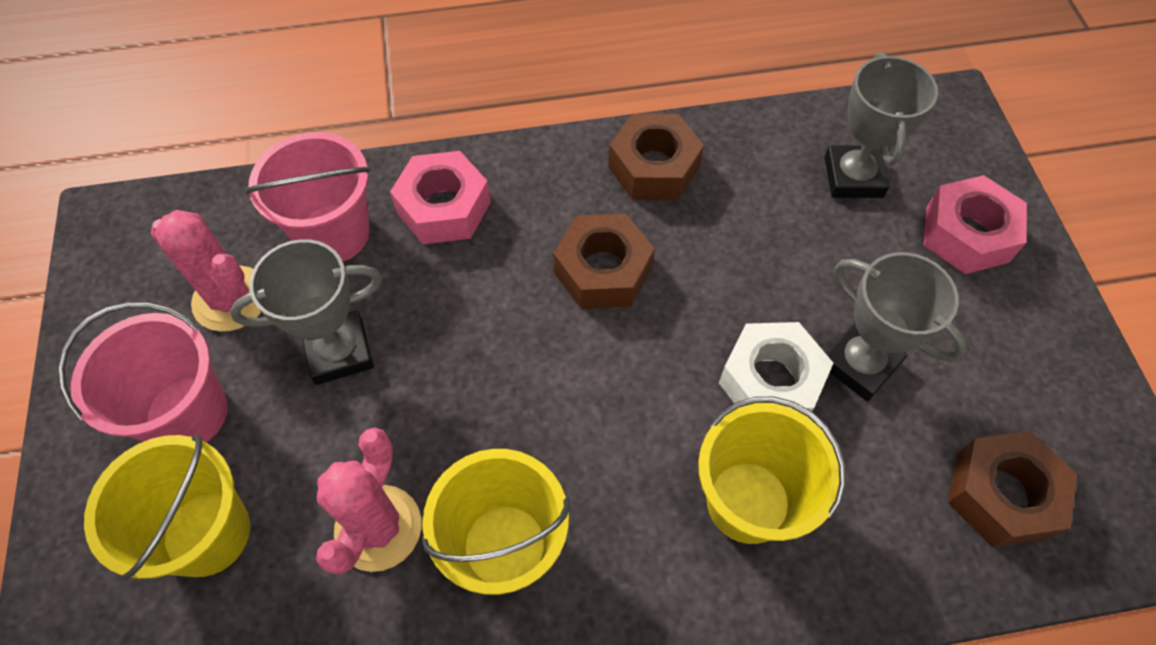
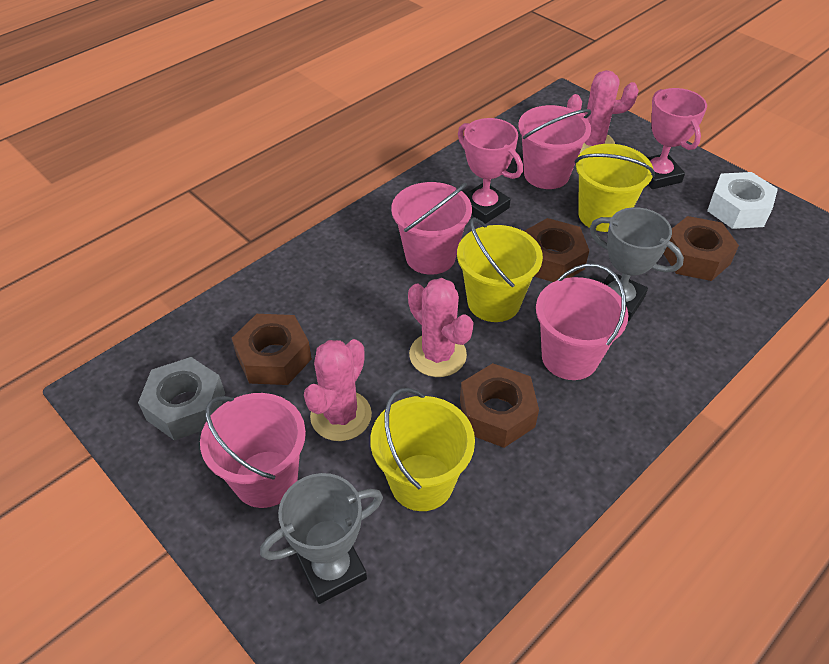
brown nut: 3 -> 4
grey nut: 0 -> 1
grey trophy: 3 -> 2
pink bucket: 2 -> 4
pink cactus: 2 -> 3
pink nut: 2 -> 0
pink trophy: 0 -> 2

